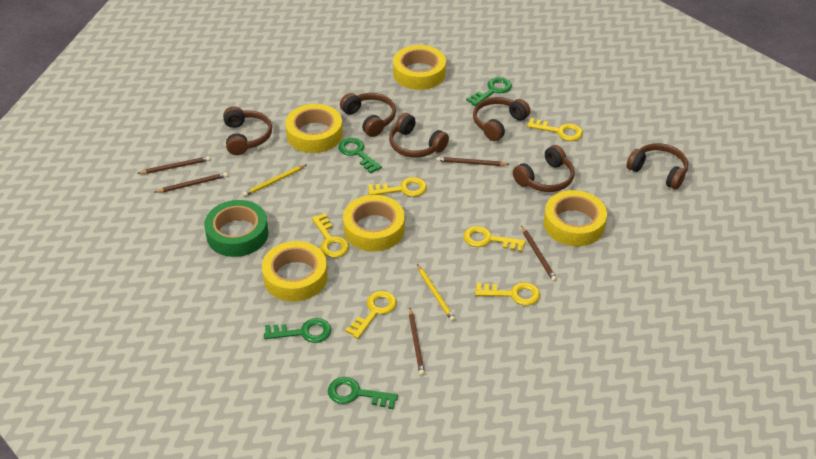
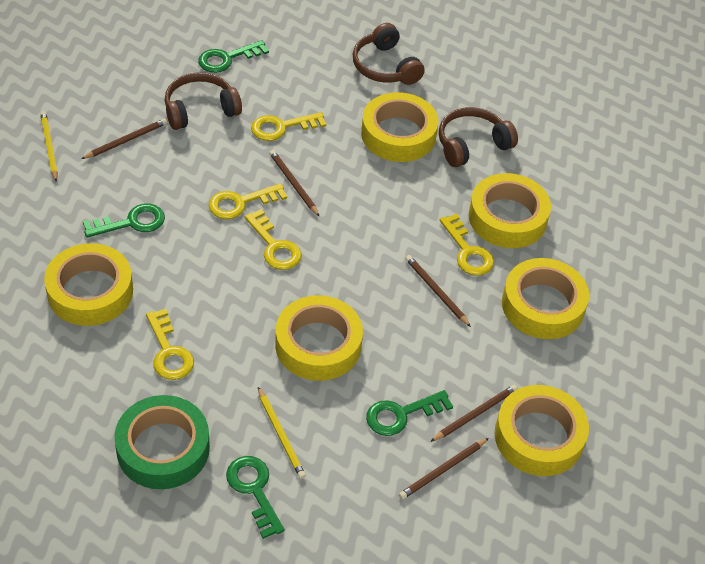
brown headphones: 6 -> 3
yellow key: 6 -> 5
yellow tape: 5 -> 6

